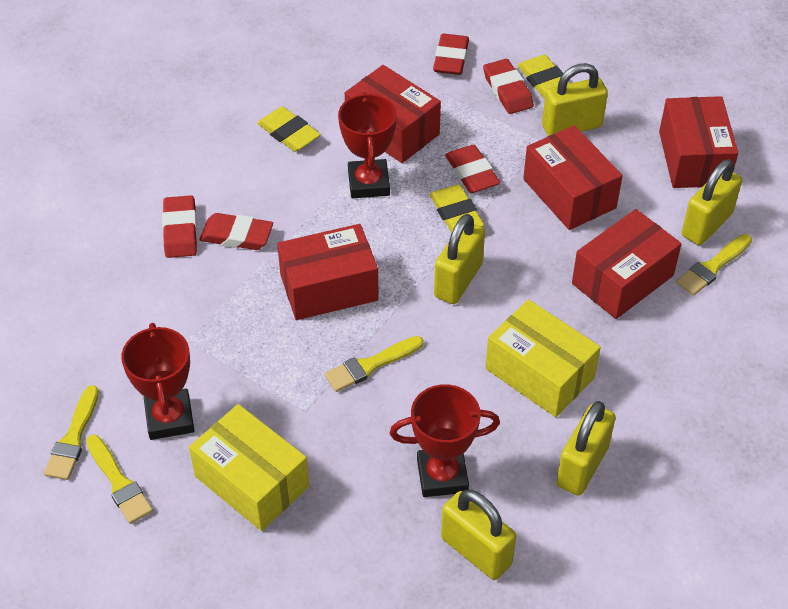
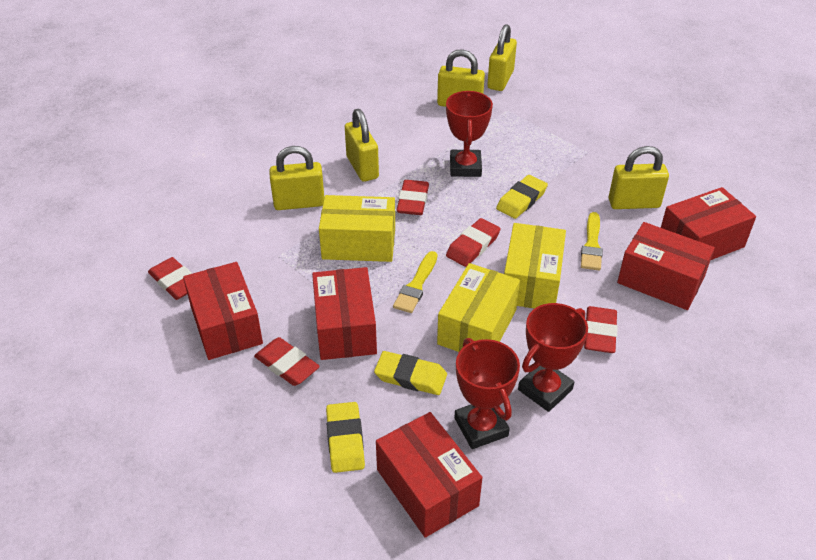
yellow box: 2 -> 3
yellow brush: 4 -> 2

